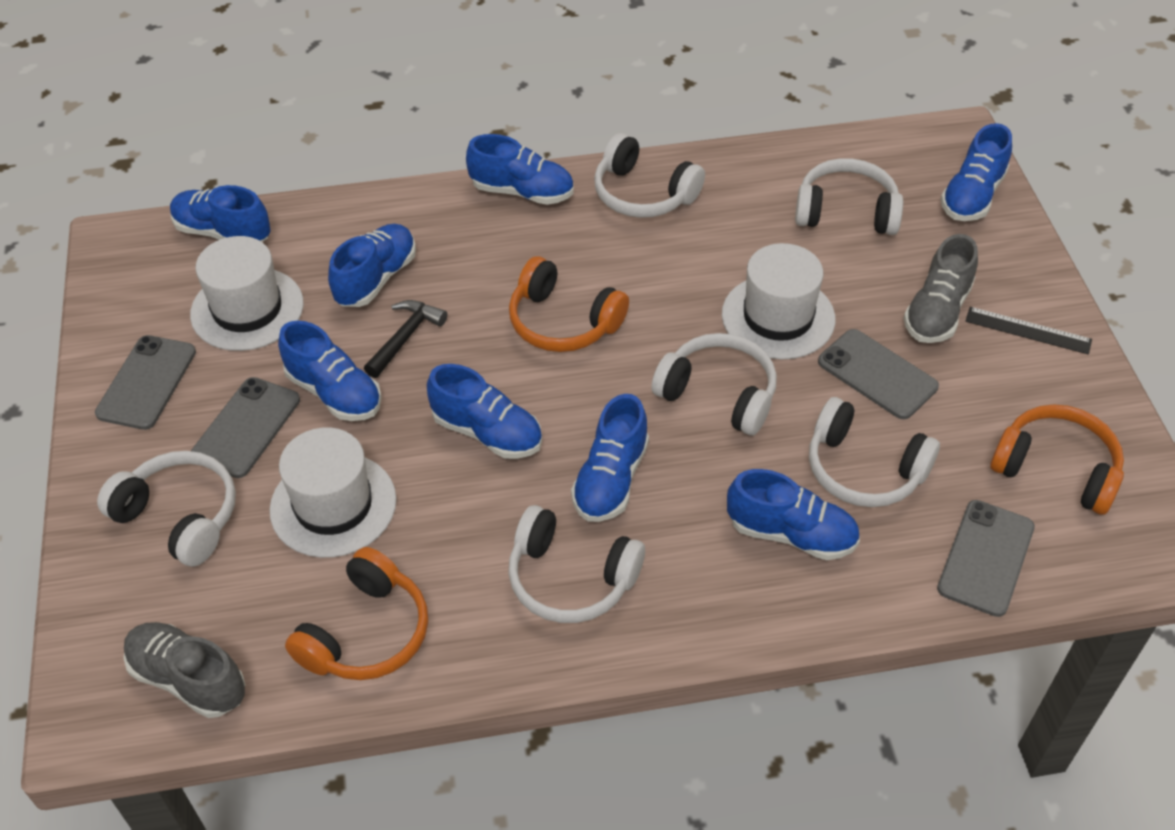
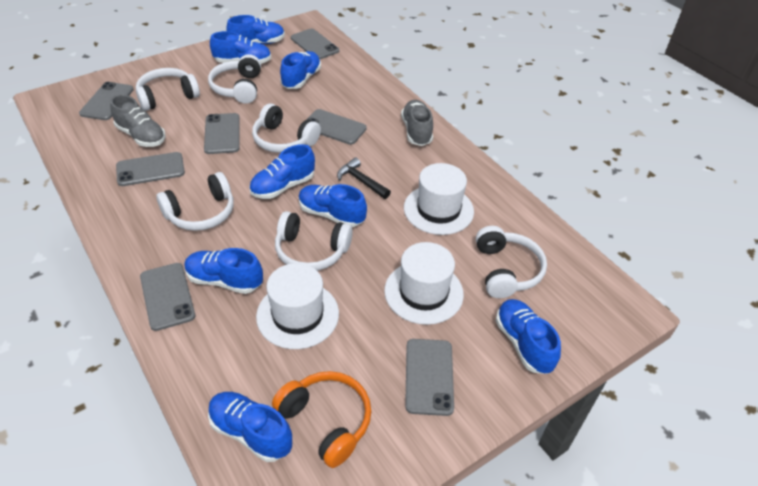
black ruler: 1 -> 0
grey phone: 4 -> 7
orange headphones: 3 -> 1

